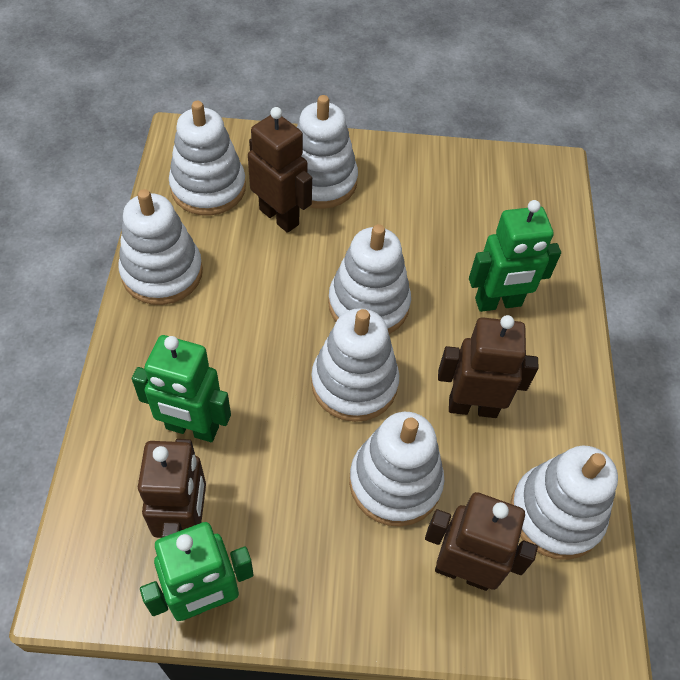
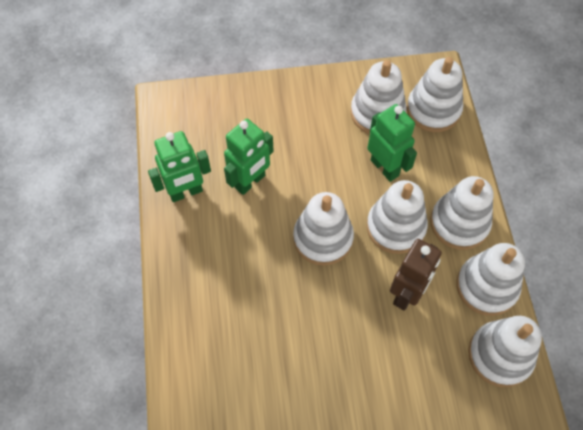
brown robot: 4 -> 1

